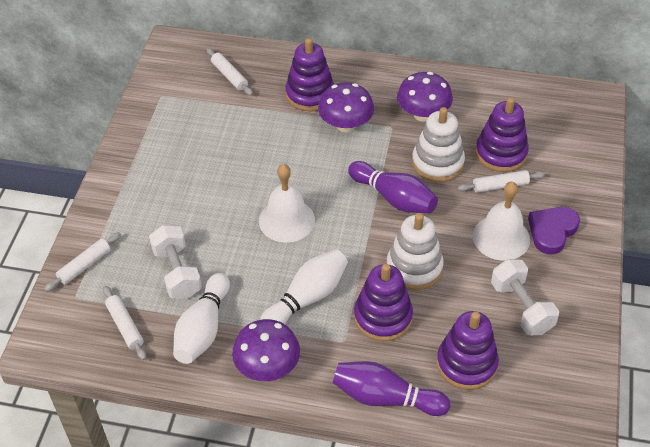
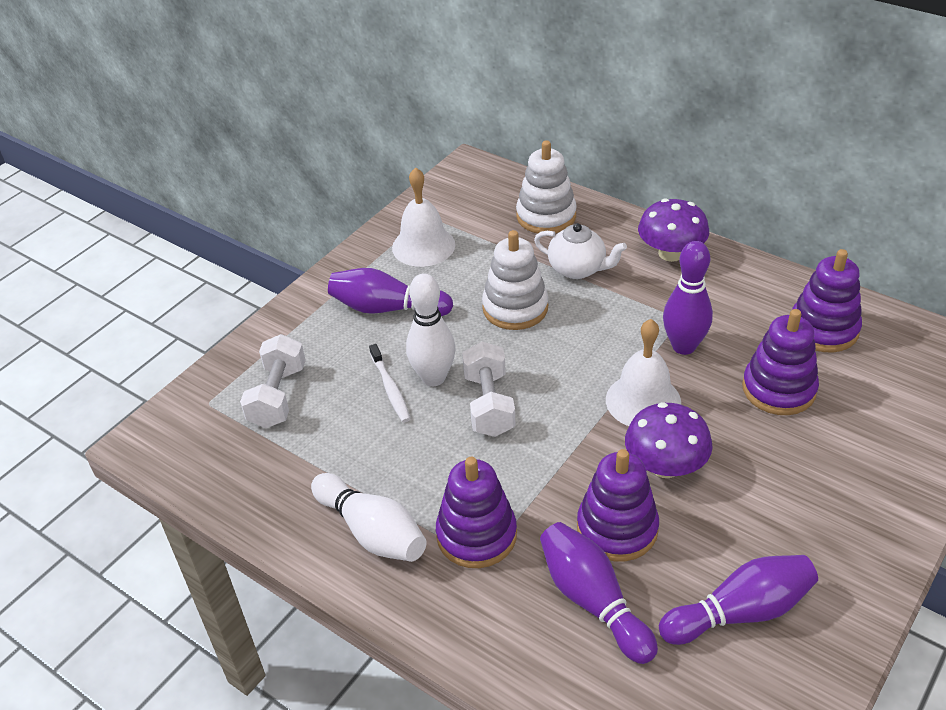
purple bowling pin: 2 -> 4
purple heart: 1 -> 0
purple mushroom: 3 -> 2
white rolling pin: 4 -> 0
white teapot: 0 -> 1
white toothbrush: 0 -> 1

